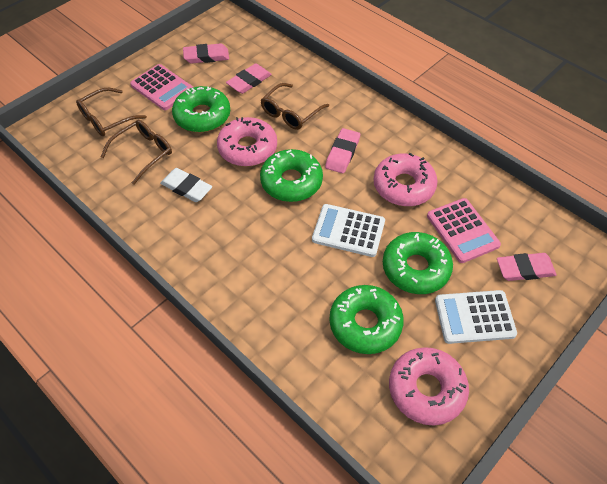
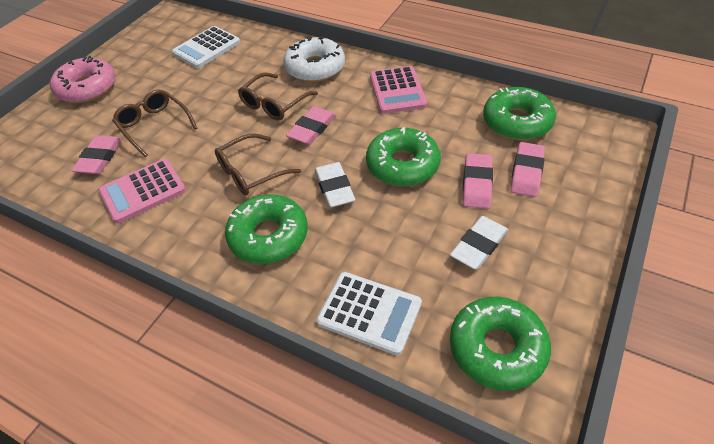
pink donut: 3 -> 1
white donut: 0 -> 1
white eraser: 1 -> 2

